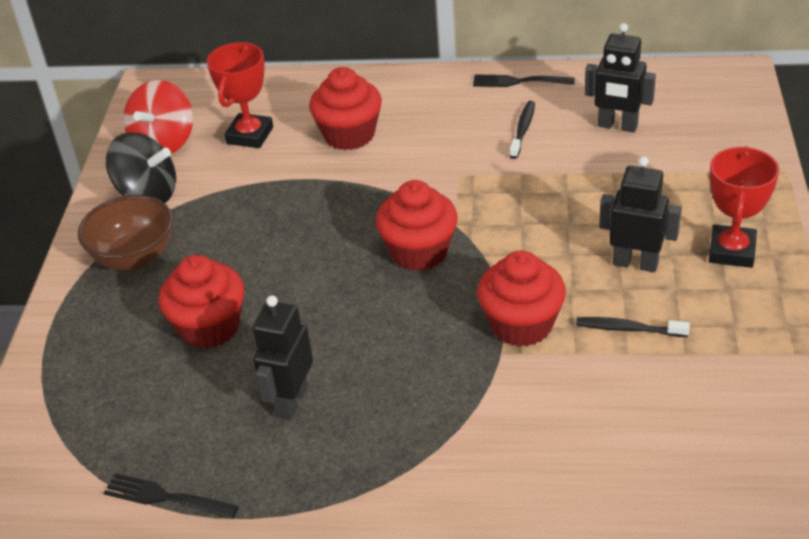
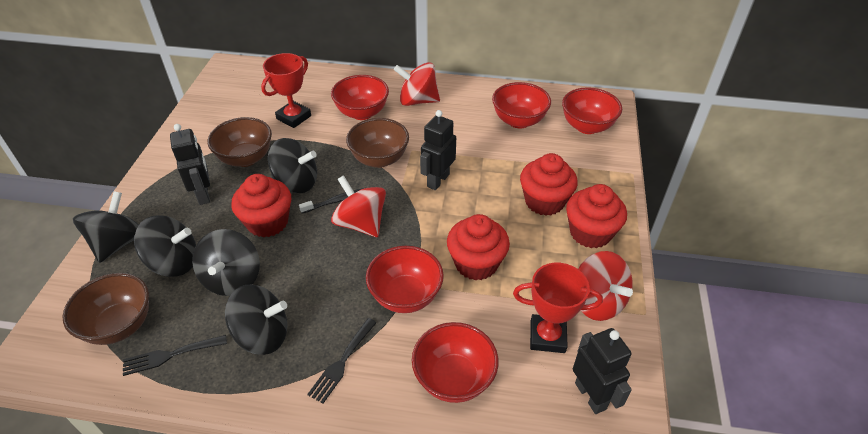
black spinning top: 1 -> 5
black toothbrush: 2 -> 1
brown bowl: 1 -> 3
red bowl: 0 -> 5
red spinning top: 1 -> 3

